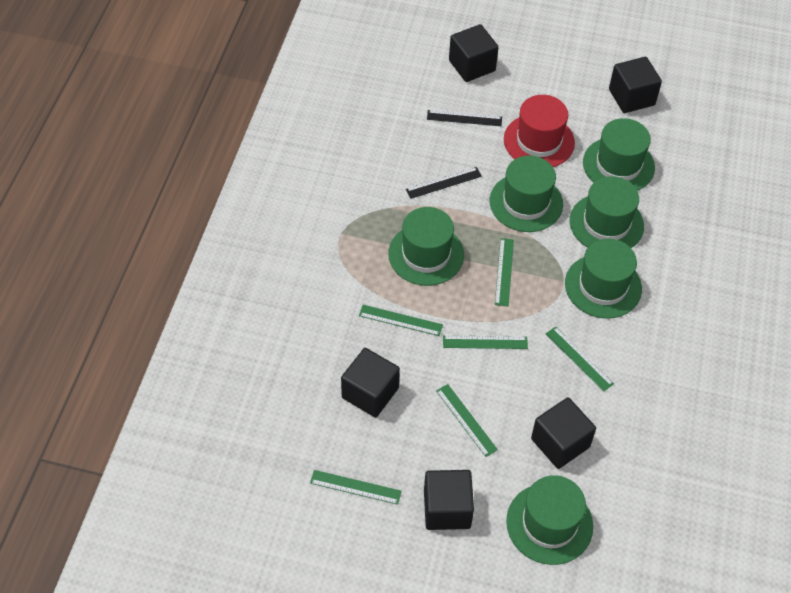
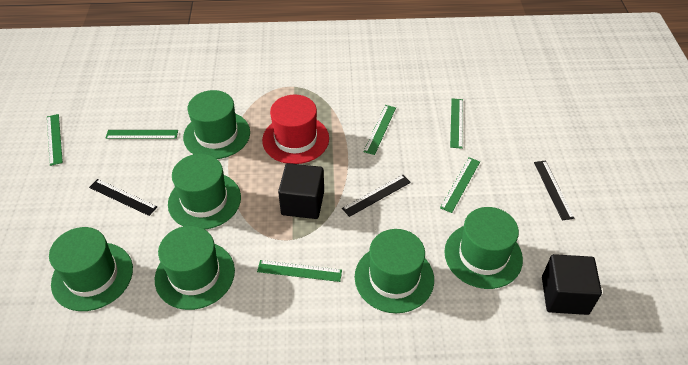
black cube: 5 -> 2
black ruler: 2 -> 3

